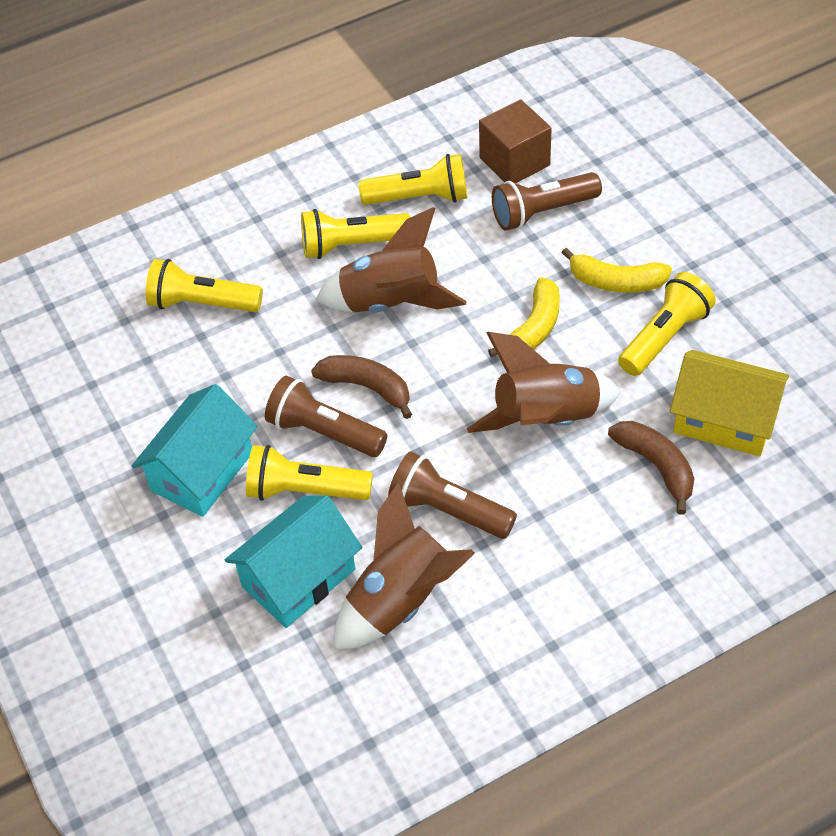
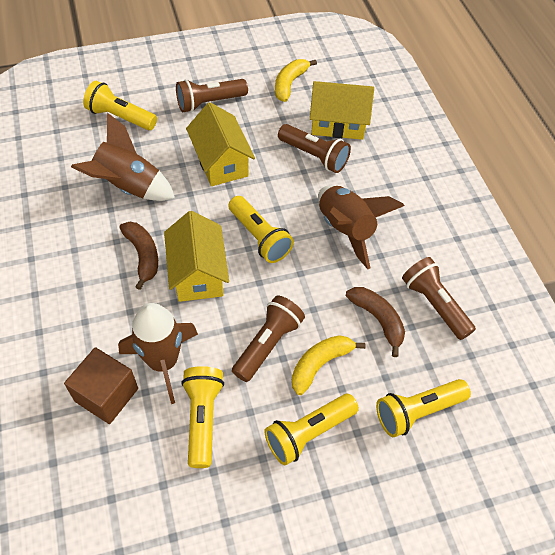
brown flashlight: 3 -> 4
turquoise house: 2 -> 0
yellow house: 1 -> 3

